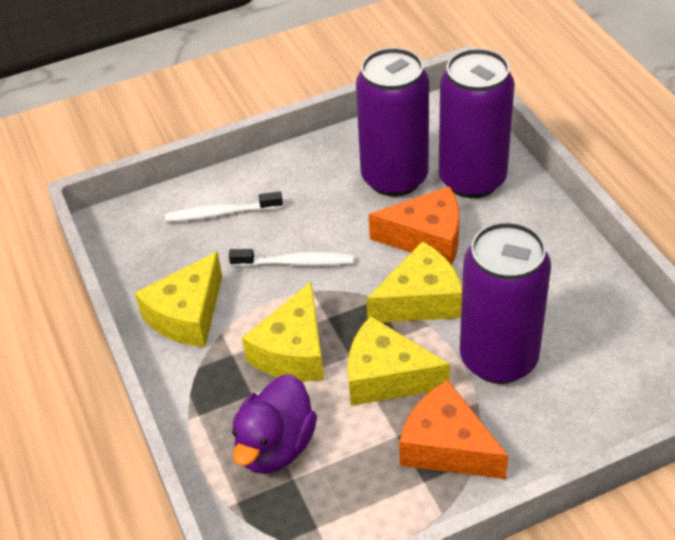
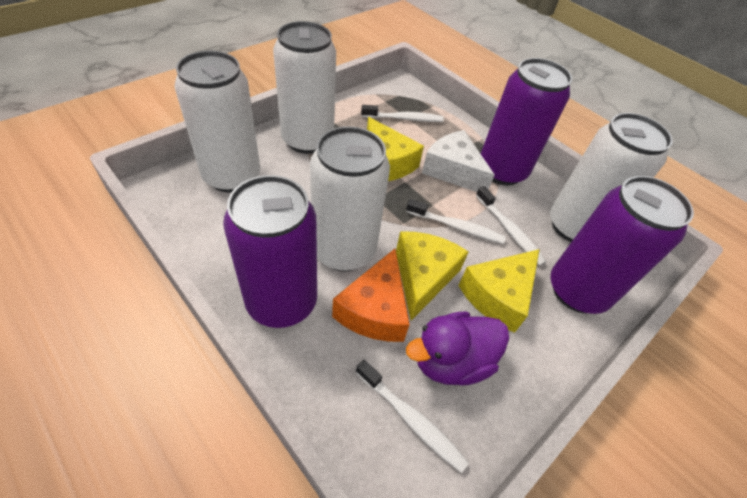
orange cheese: 2 -> 1
white can: 0 -> 4
white cheese: 0 -> 1
white toothbrush: 2 -> 4
yellow cheese: 4 -> 3

